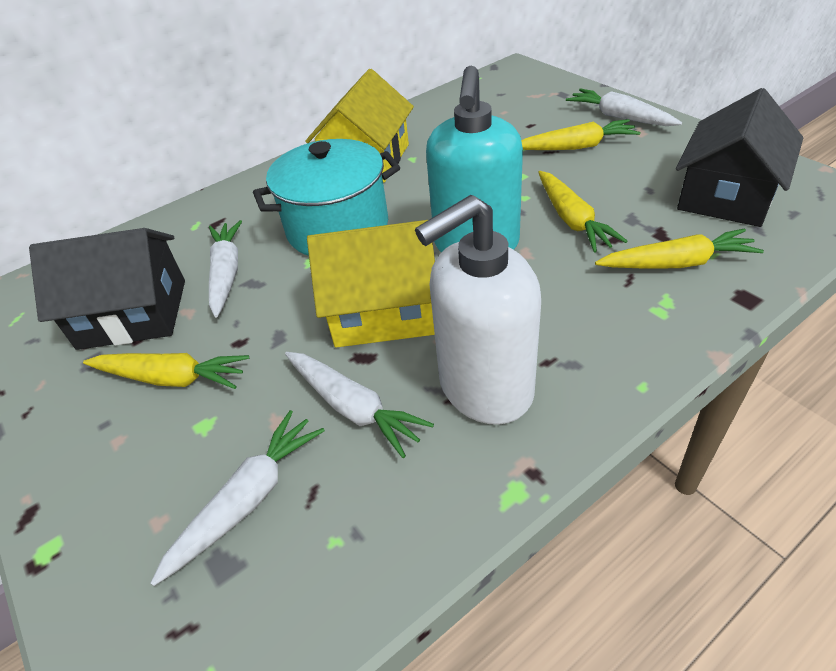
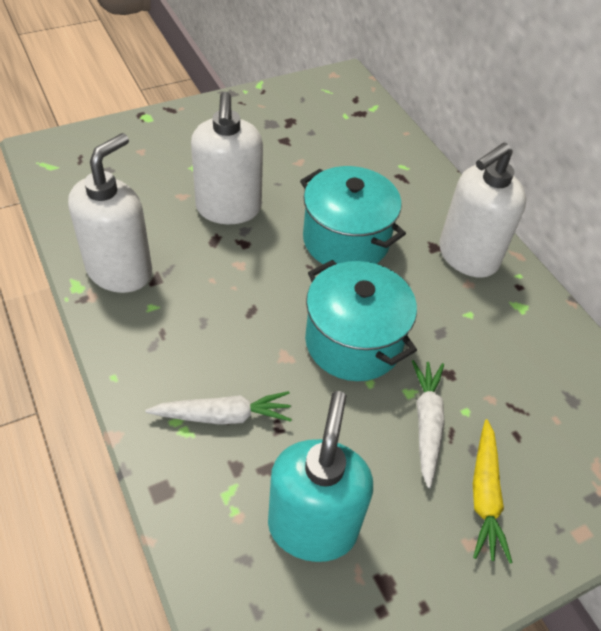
black house: 2 -> 0
turquoise pot: 1 -> 2
white carrot: 4 -> 2
white soap dispenser: 1 -> 3
yellow carrot: 4 -> 1
yellow house: 2 -> 0

